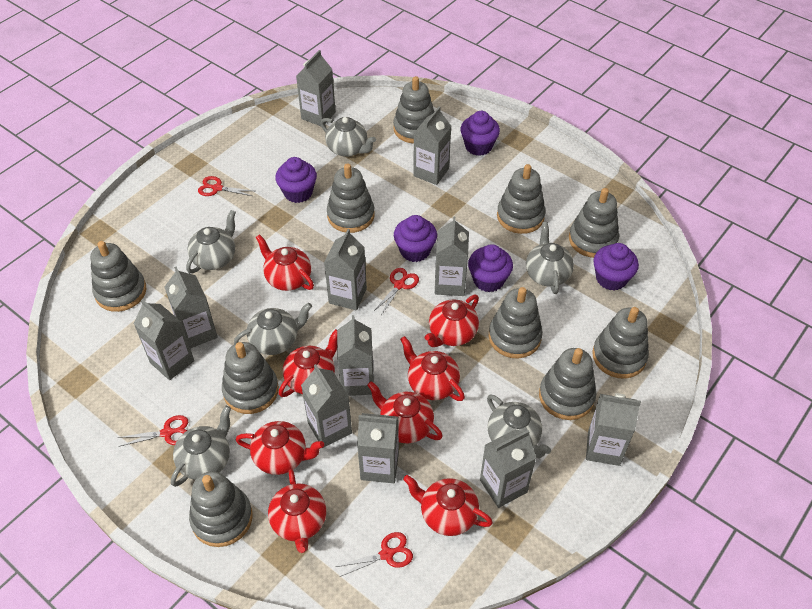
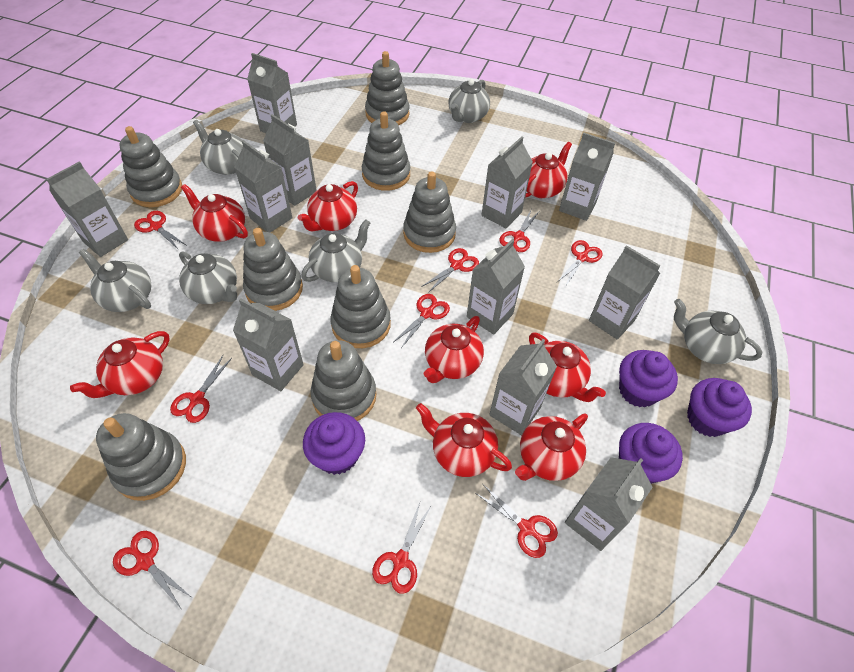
grey stacking toy: 10 -> 8
purple cupcake: 5 -> 4
red scissors: 4 -> 9

